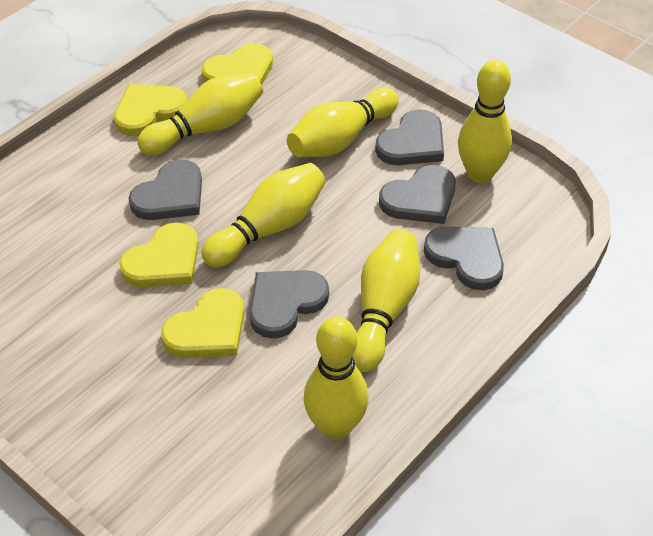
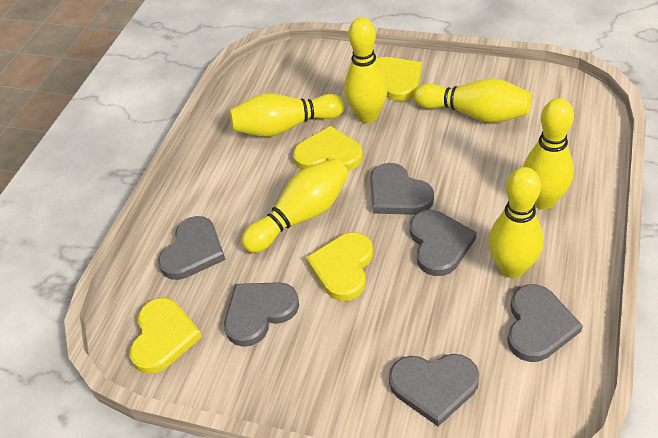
grey heart: 5 -> 6

